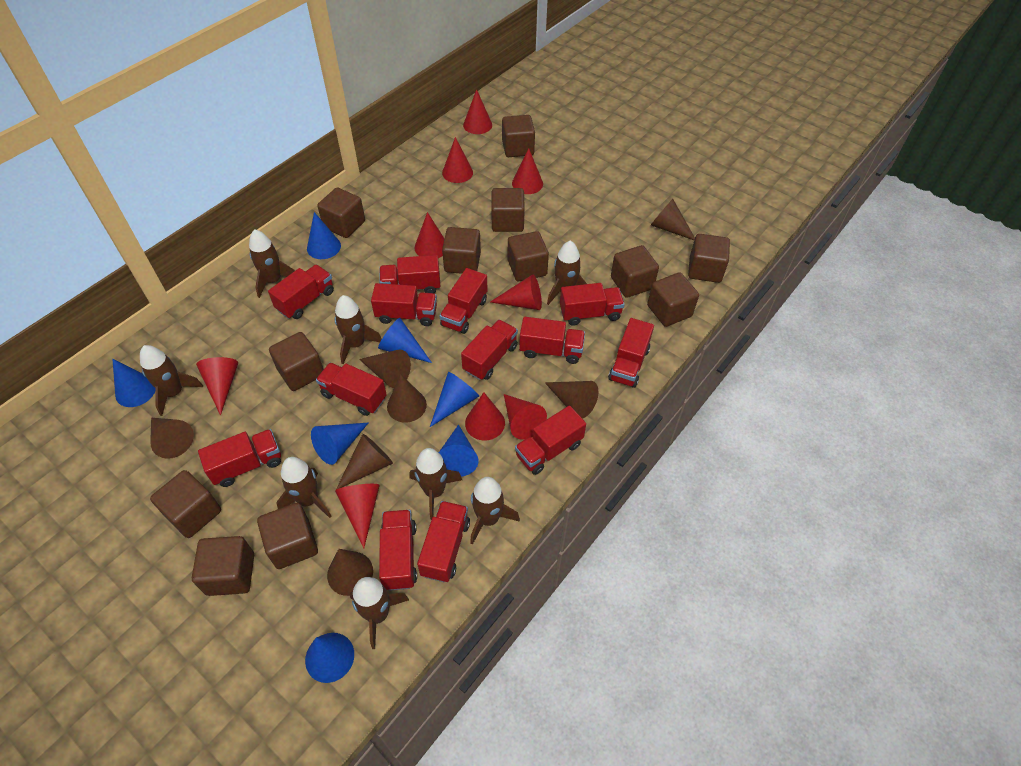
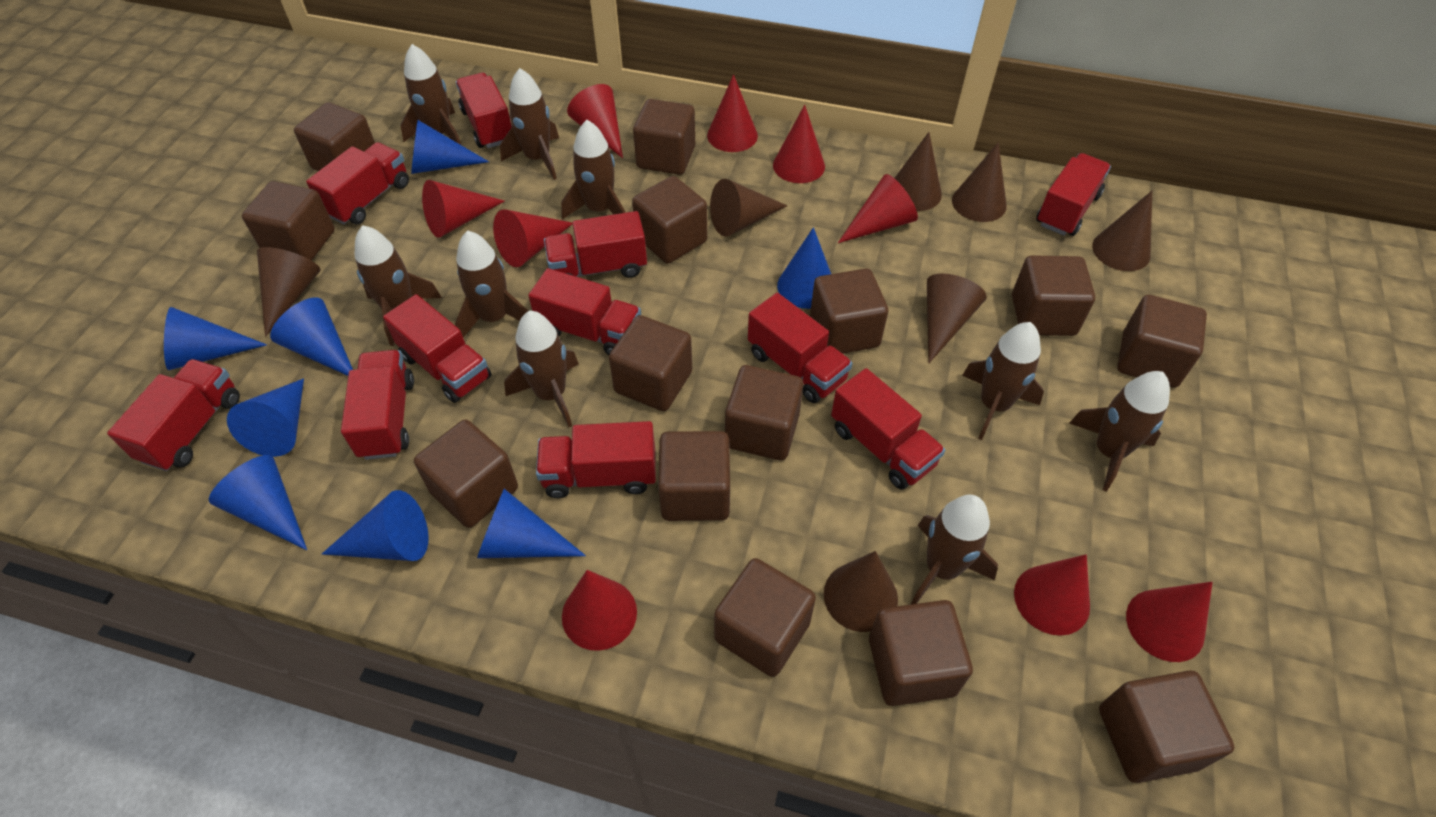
blue cone: 7 -> 8
brown cube: 12 -> 14
brown rocket: 8 -> 9
red truck: 13 -> 11

